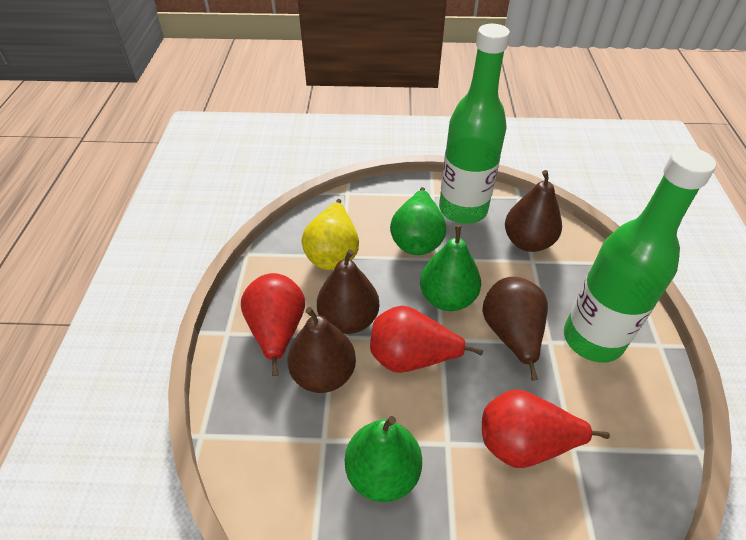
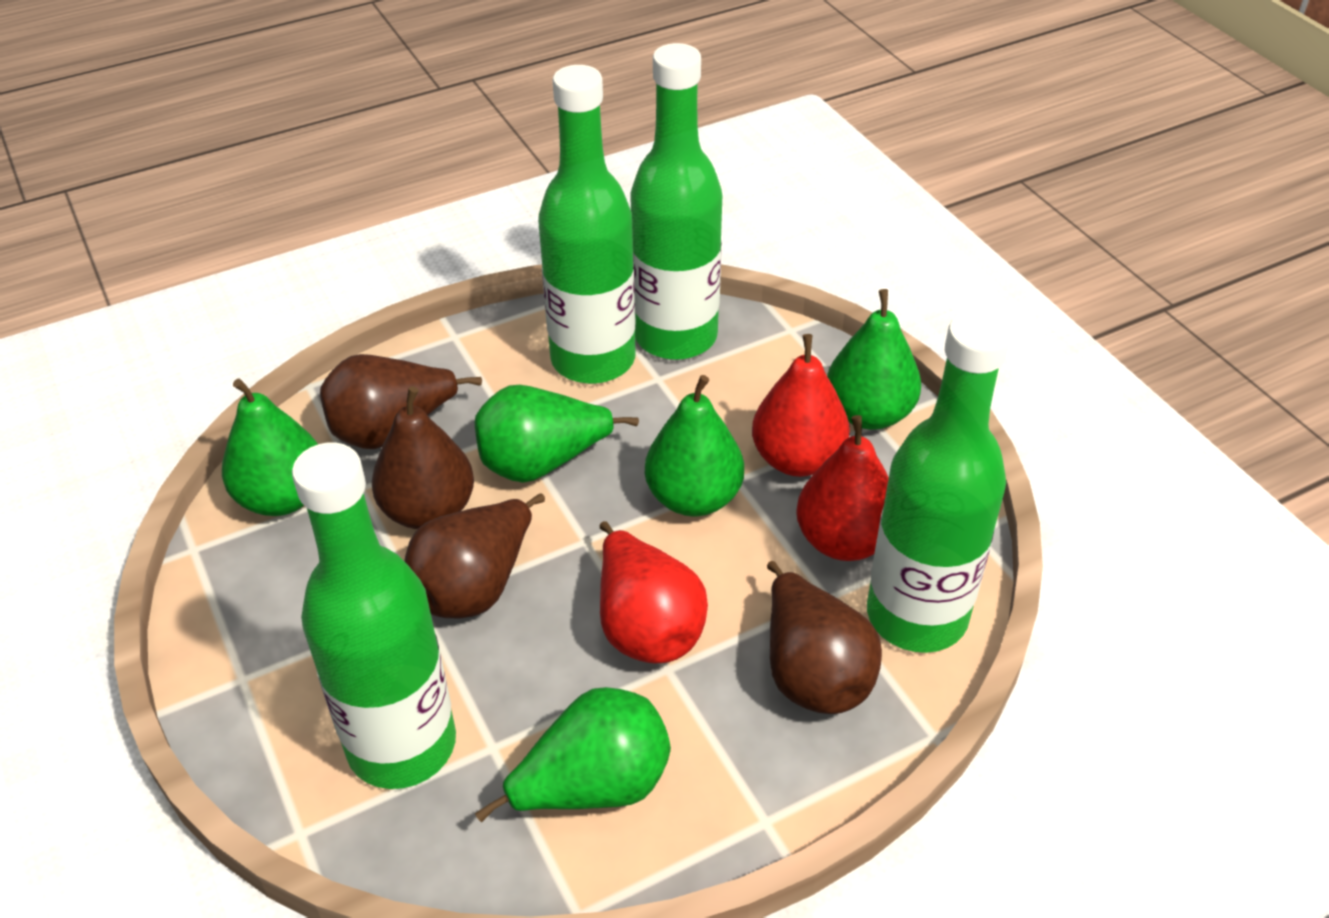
green bottle: 2 -> 4
green pear: 3 -> 5
yellow pear: 1 -> 0

